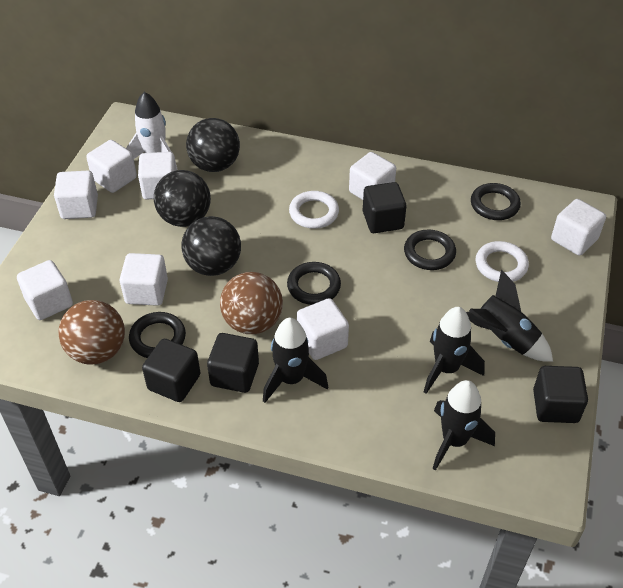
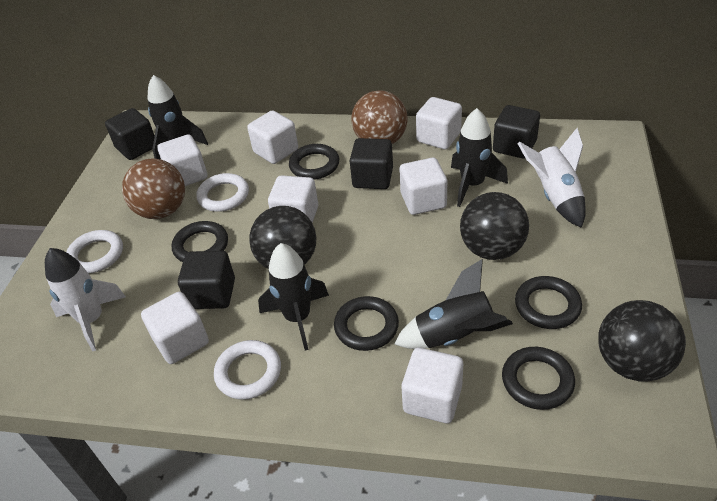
black ring: 4 -> 5
white cube: 8 -> 7
white ring: 2 -> 3
white rocket: 1 -> 2

